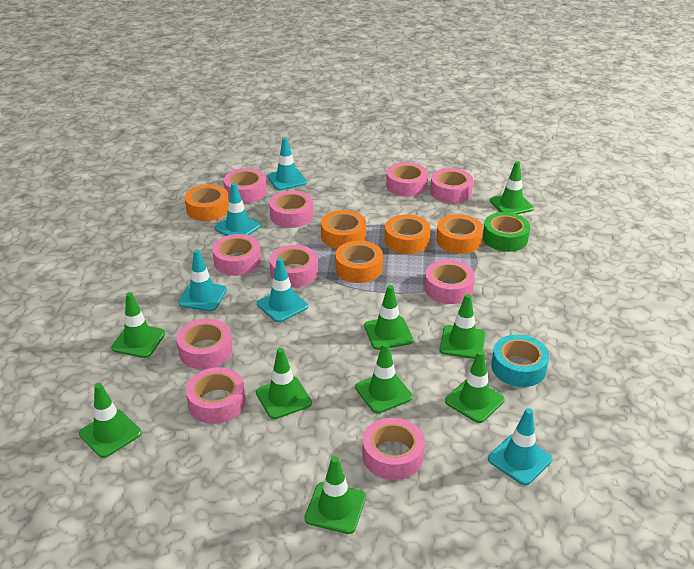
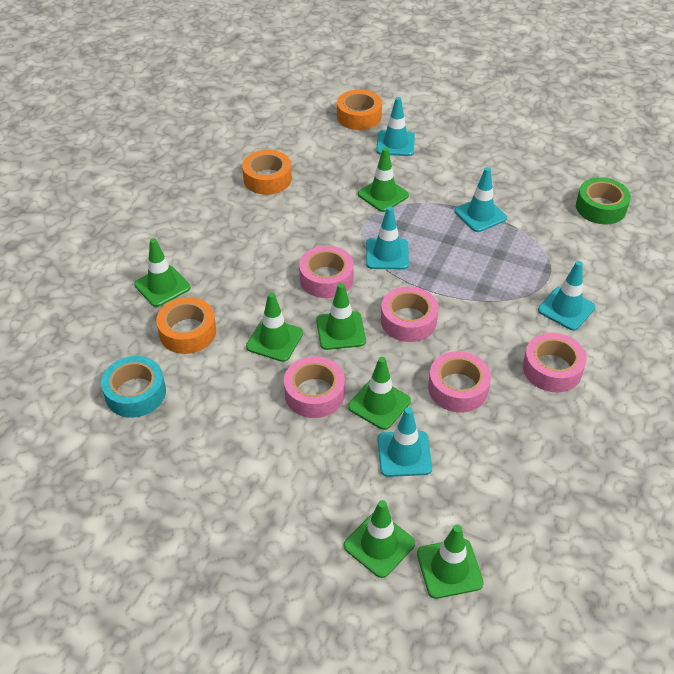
green traffic cone: 9 -> 7
orange tape: 5 -> 3
pink tape: 10 -> 5

